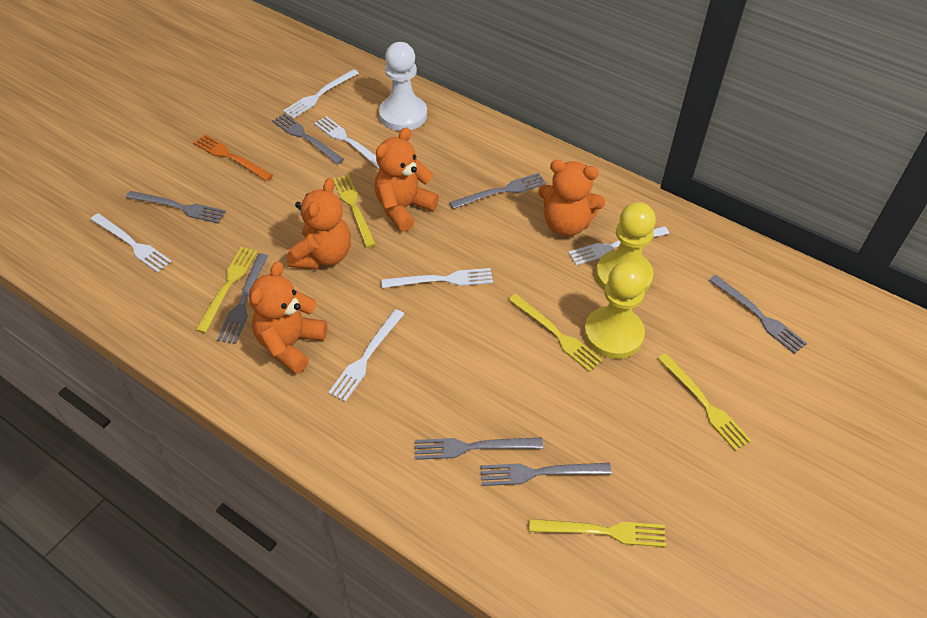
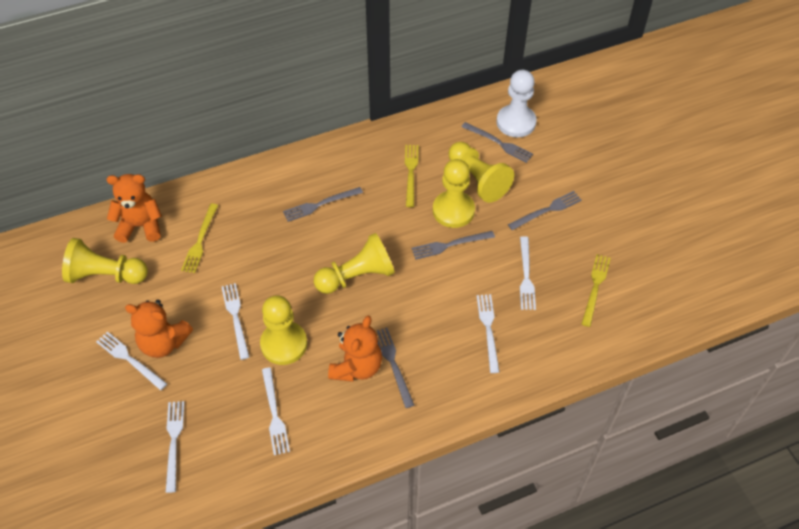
grey fork: 7 -> 5
orange fork: 1 -> 0
orange teddy bear: 4 -> 3
yellow fork: 5 -> 3
yellow pawn: 2 -> 5

